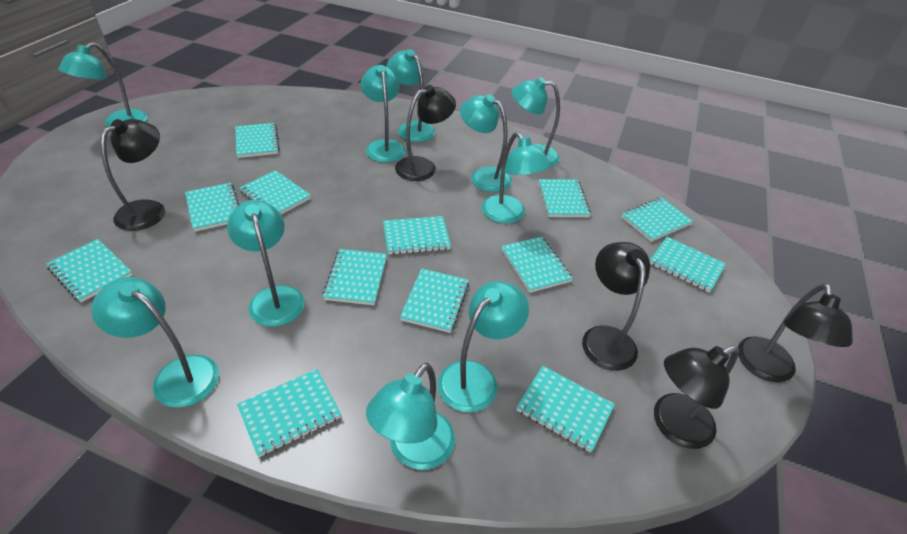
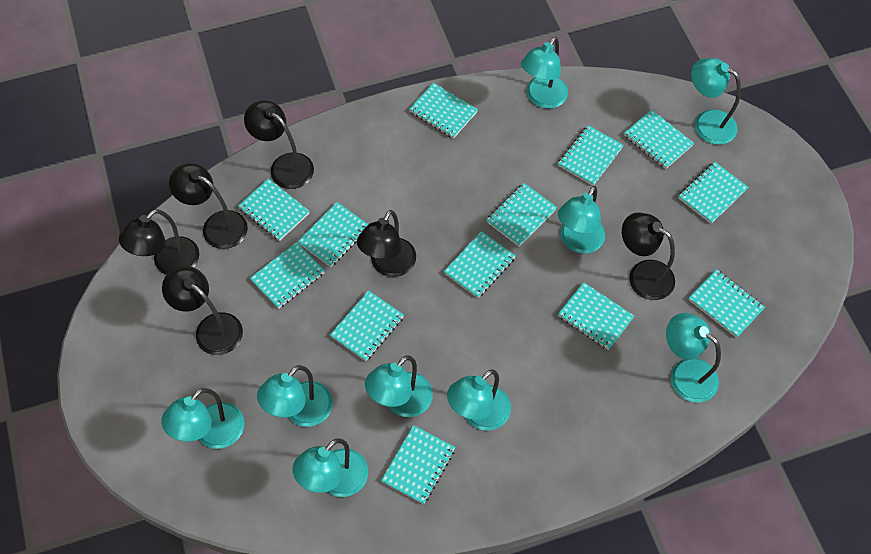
black lamp: 5 -> 6
turquoise lamp: 10 -> 9

